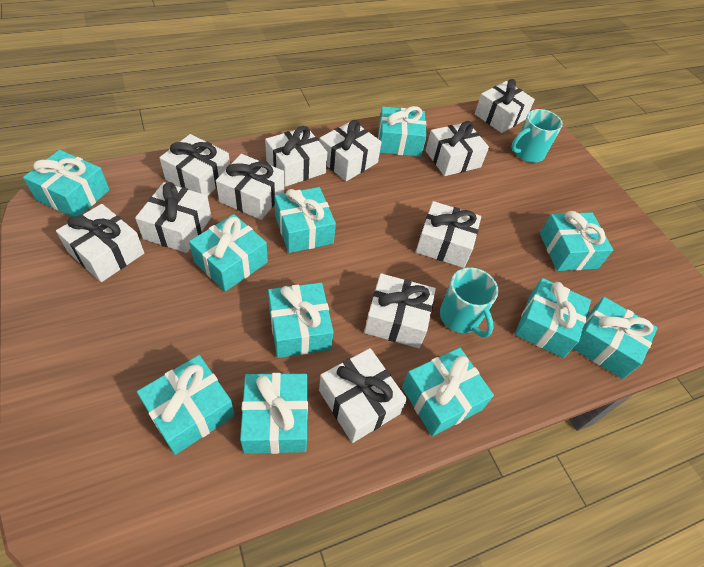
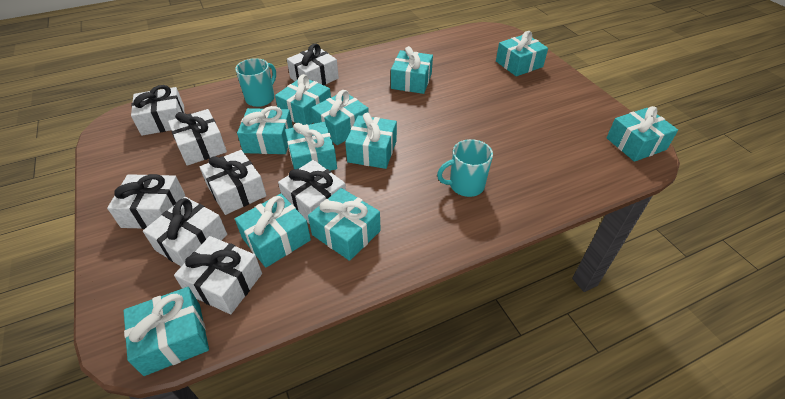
white gift: 11 -> 8

